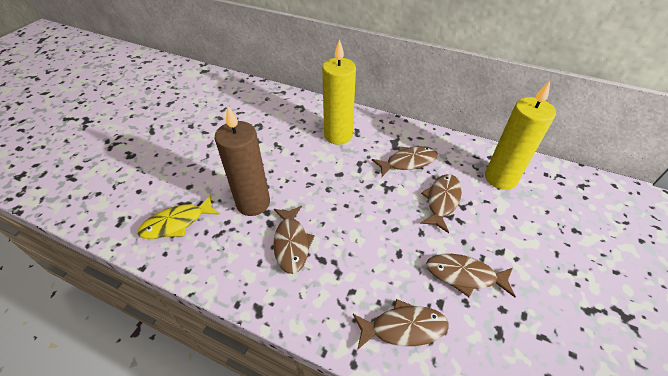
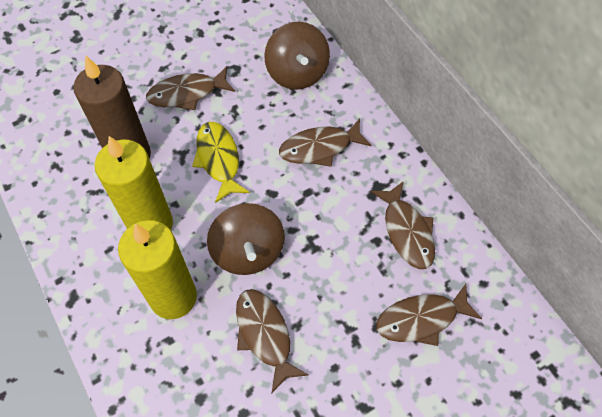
brown spinning top: 0 -> 2

